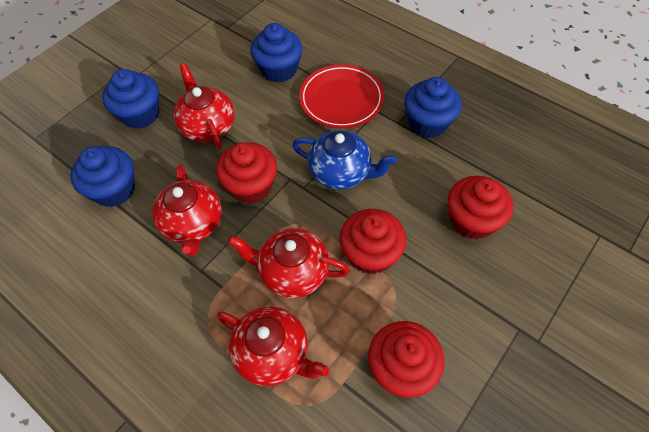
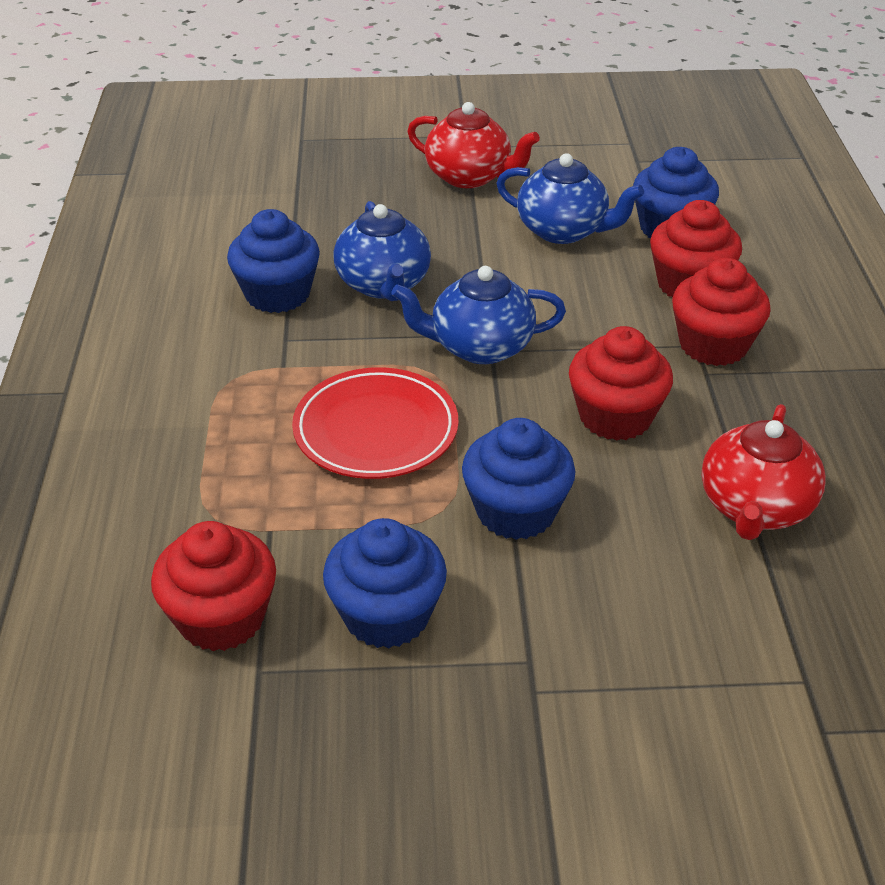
blue teapot: 1 -> 3
red teapot: 4 -> 2

